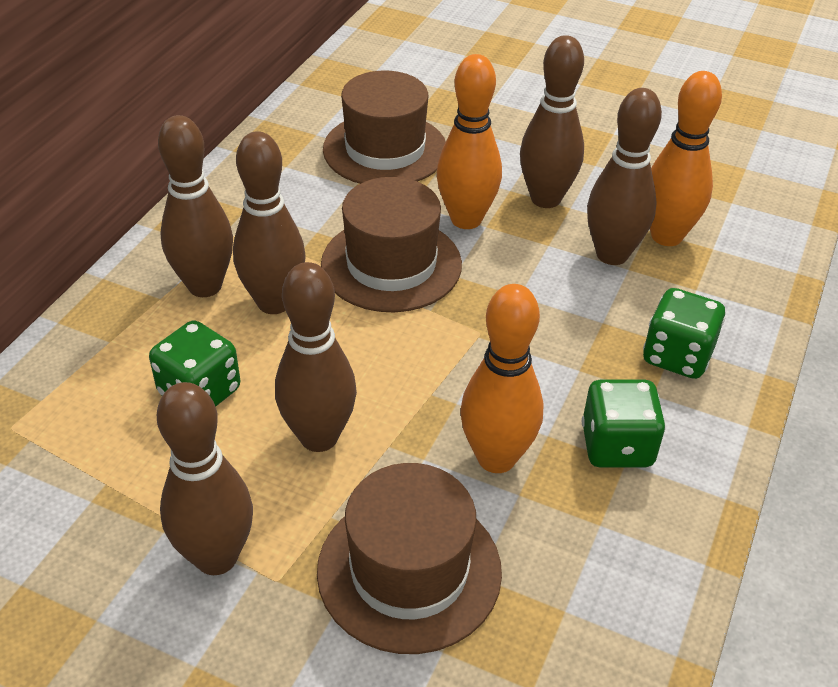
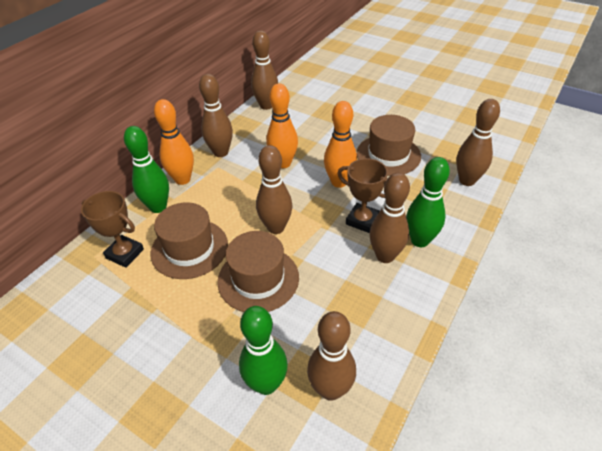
brown trophy: 0 -> 2
green bowling pin: 0 -> 3
green dice: 3 -> 0

